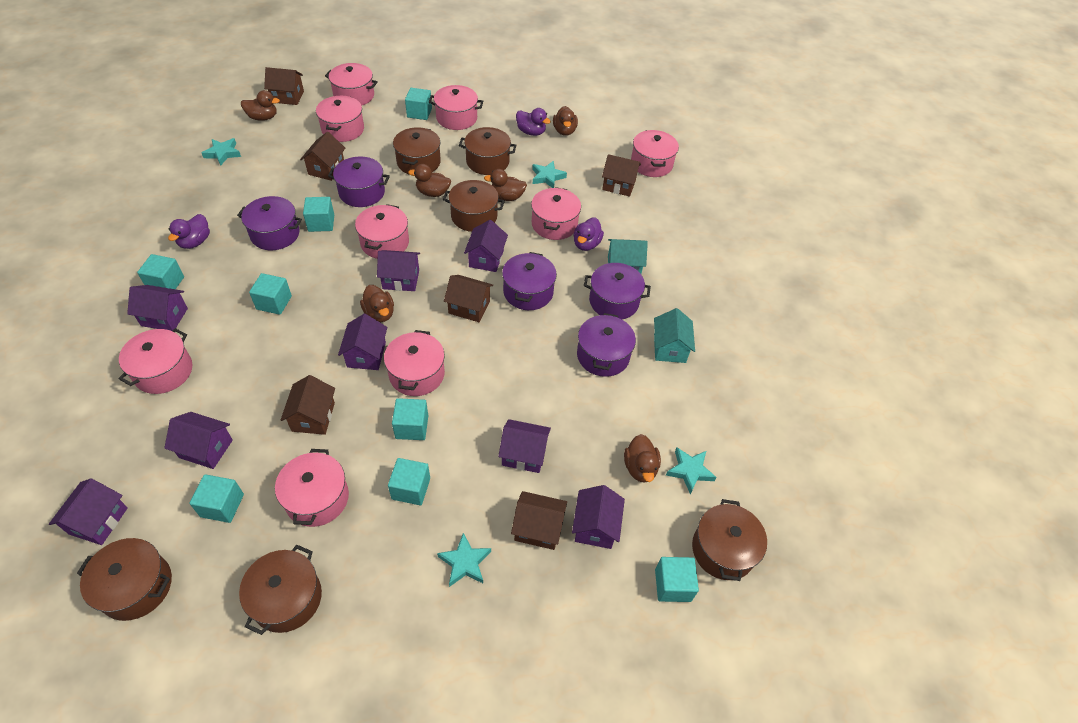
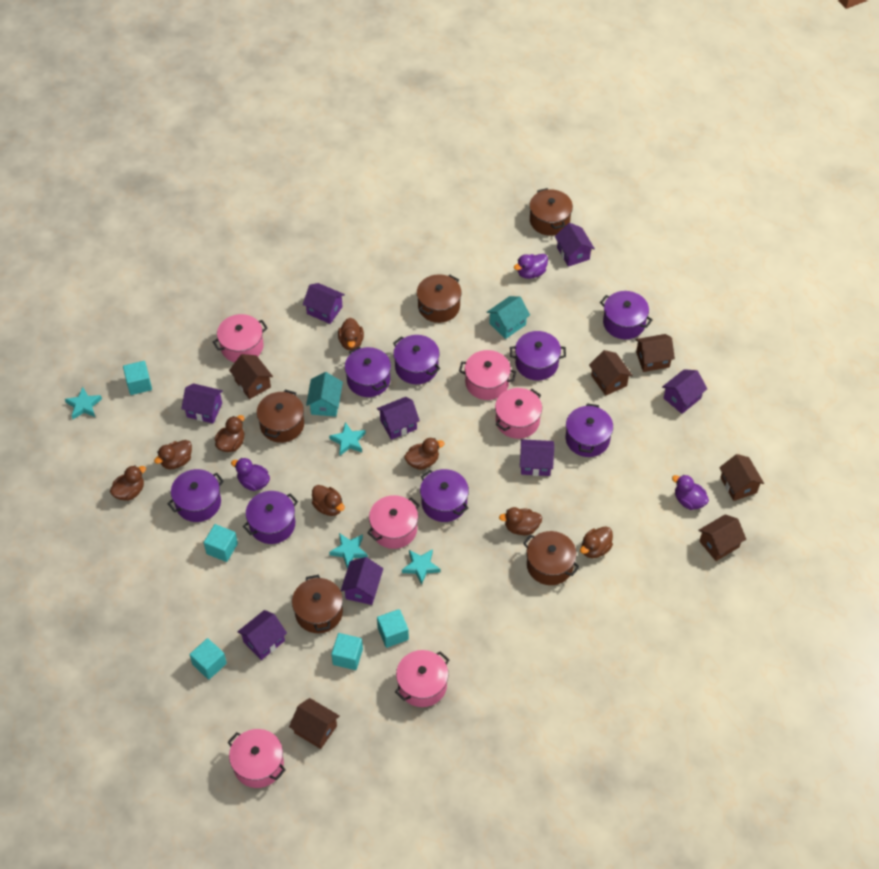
brown duck: 6 -> 8
brown pot: 6 -> 5
pink pot: 9 -> 6
purple pot: 5 -> 8
turquoise cube: 8 -> 5

